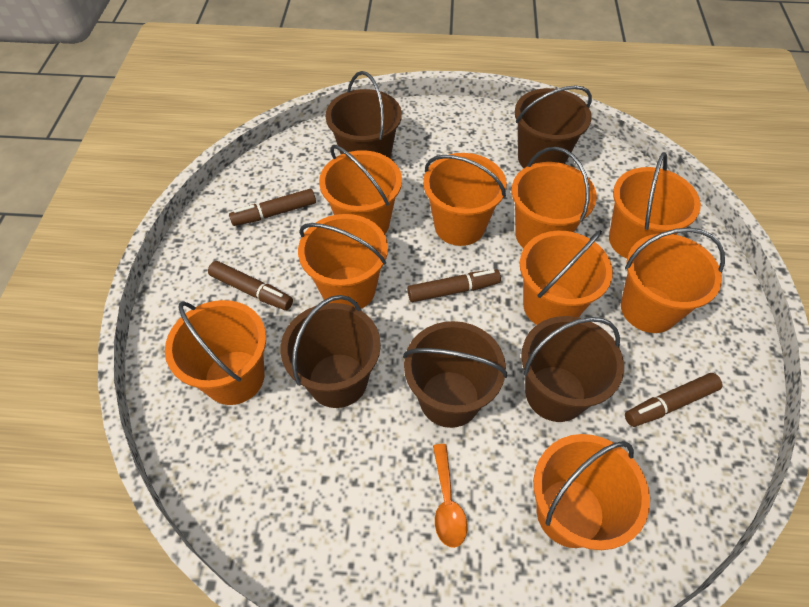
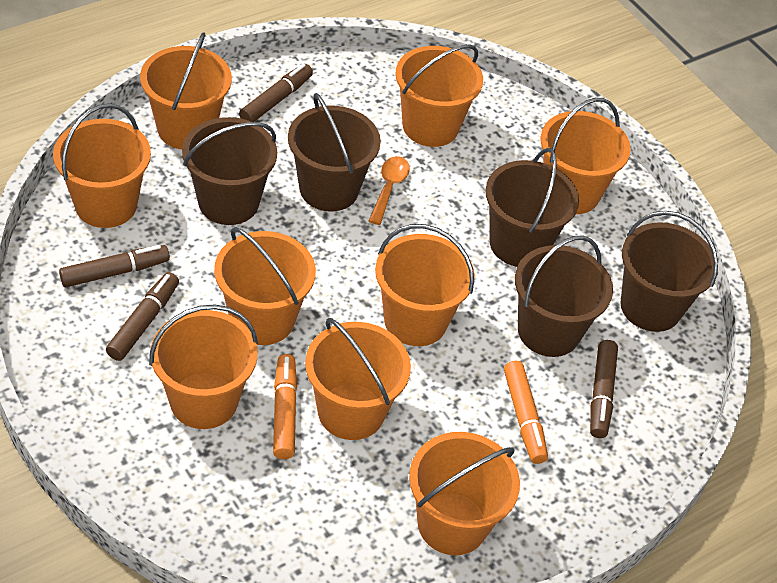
orange marker: 0 -> 2

